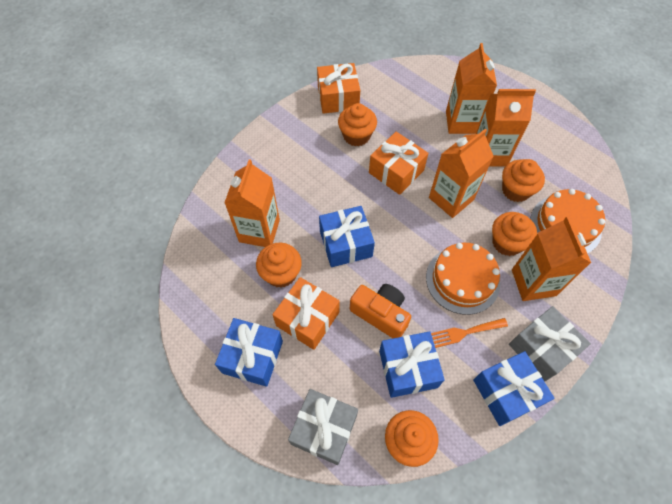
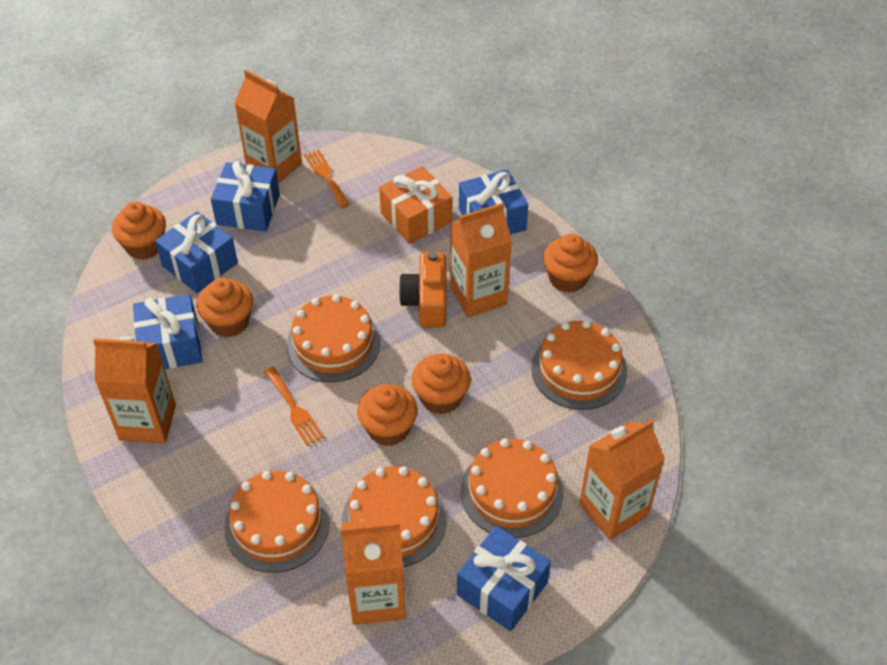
blue gift: 4 -> 5
grey gift: 2 -> 0
orange cake: 2 -> 5
orange fork: 1 -> 2
orange gift: 3 -> 1

